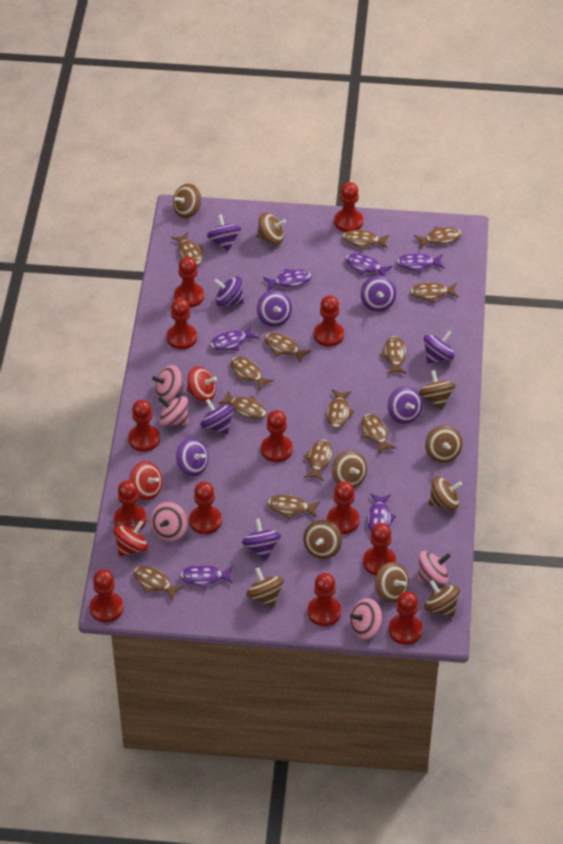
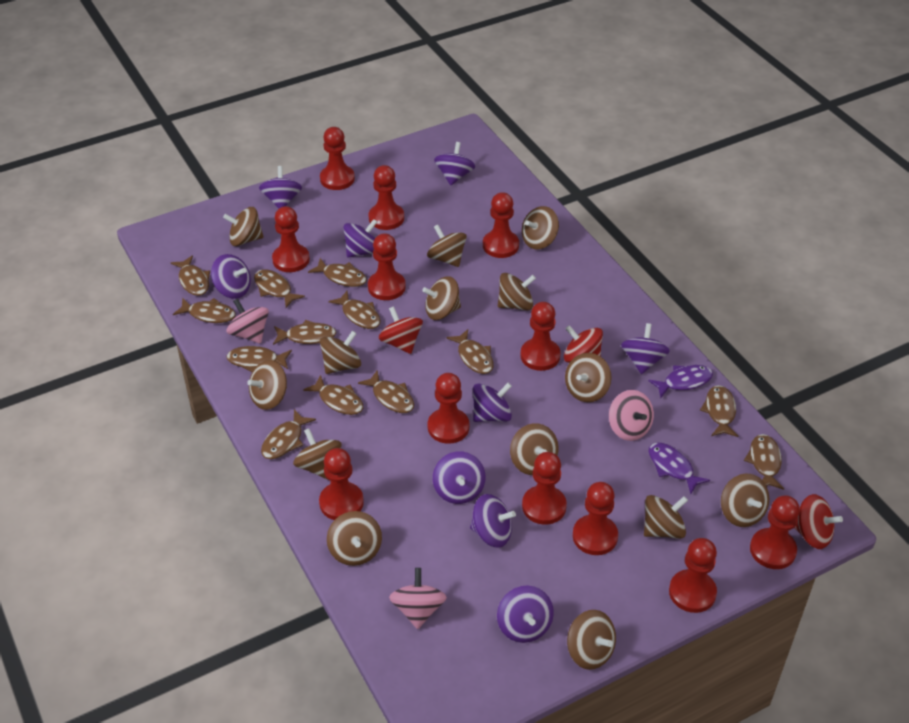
brown spinning top: 10 -> 14
pink spinning top: 5 -> 3
purple fish: 6 -> 2
red pawn: 13 -> 12

